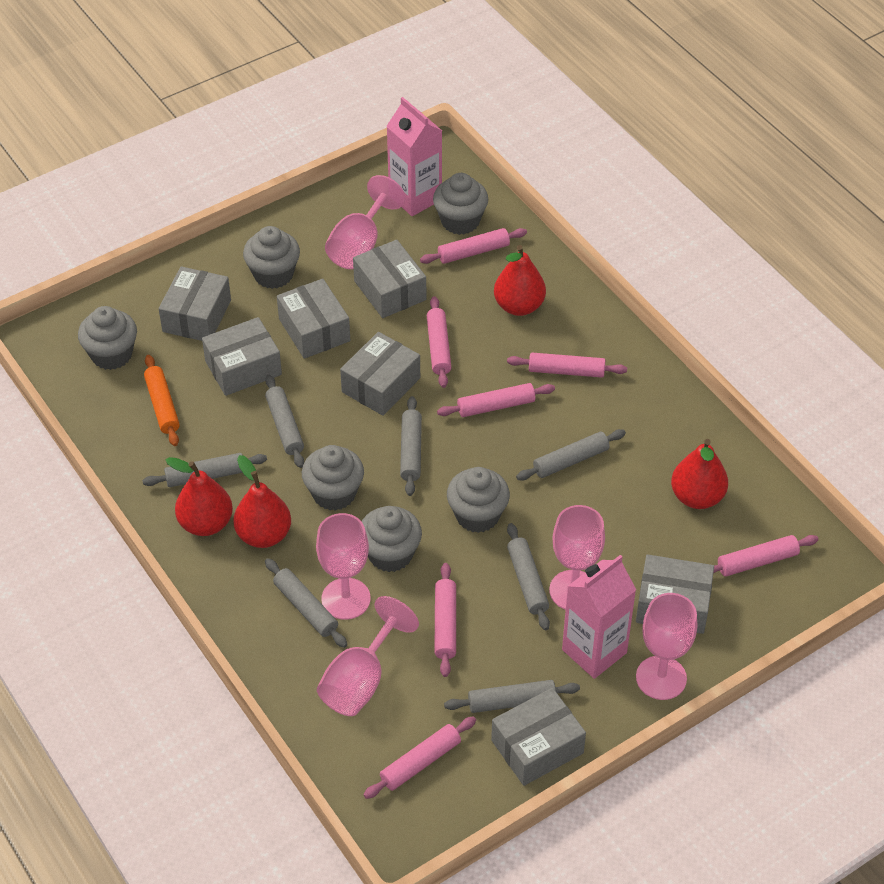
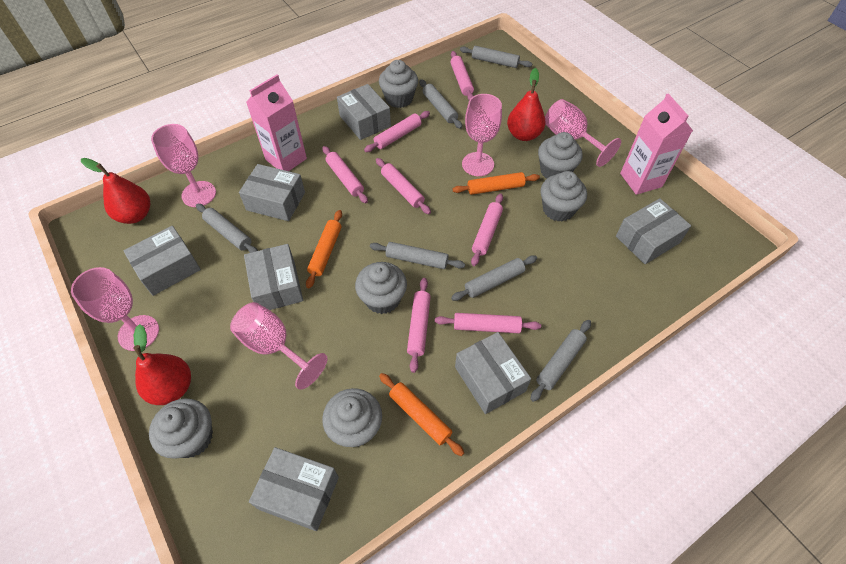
grey rolling pin: 7 -> 6
orange rolling pin: 1 -> 3
red pear: 4 -> 3

